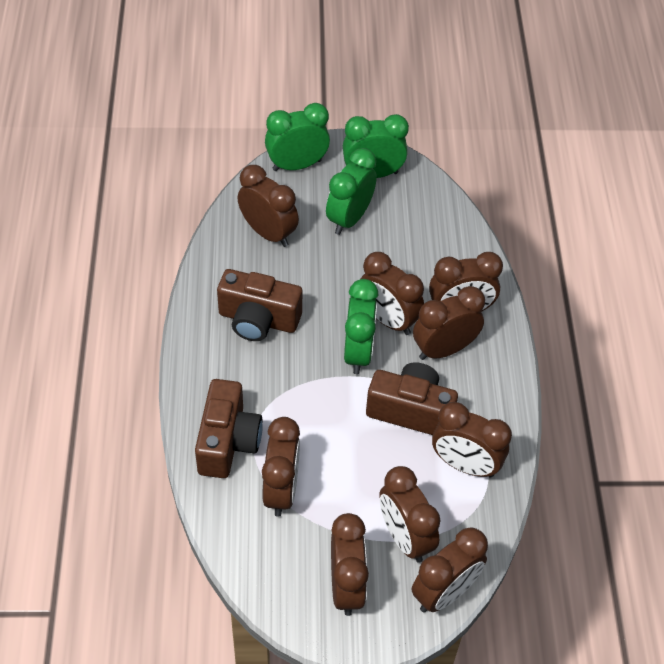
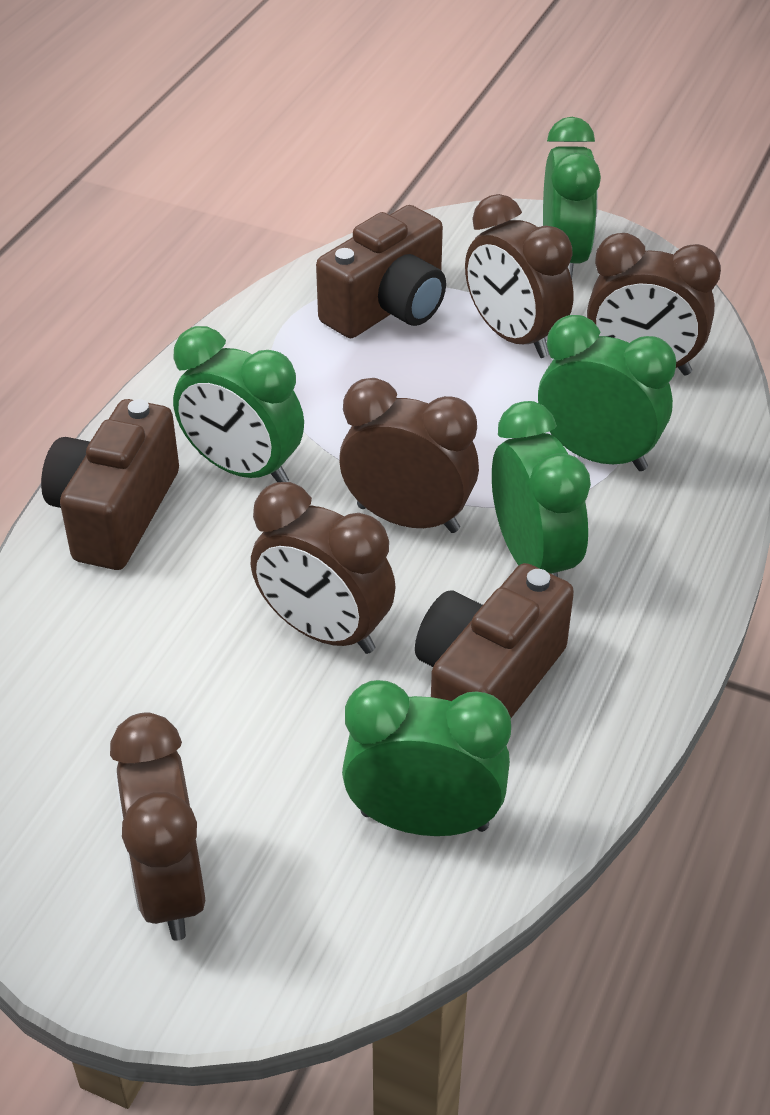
brown clock: 9 -> 5
green clock: 4 -> 5

